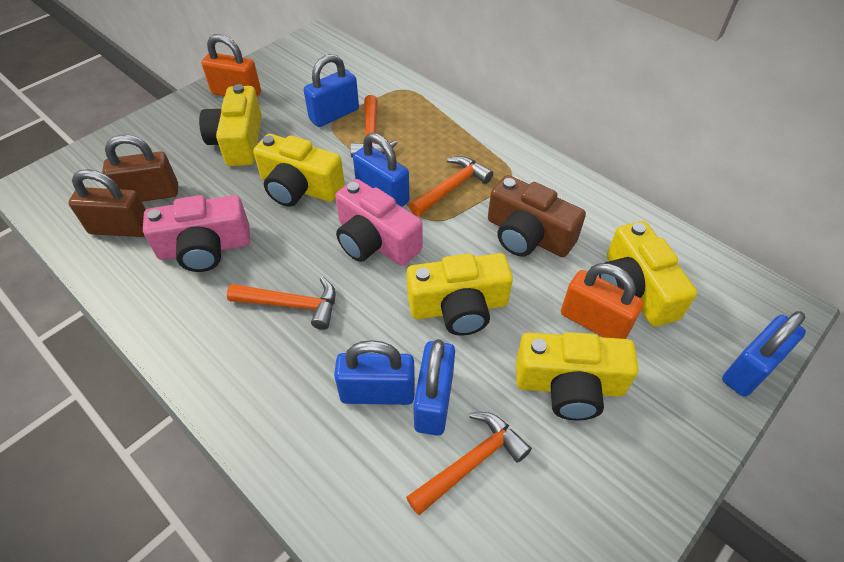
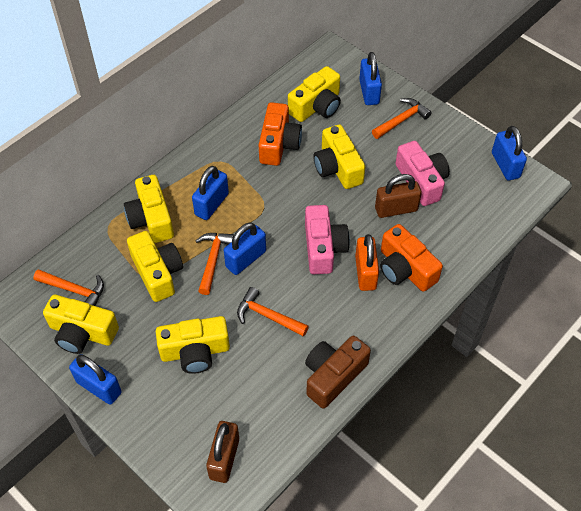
orange camera: 0 -> 2
orange padlock: 2 -> 1
yellow camera: 5 -> 6

